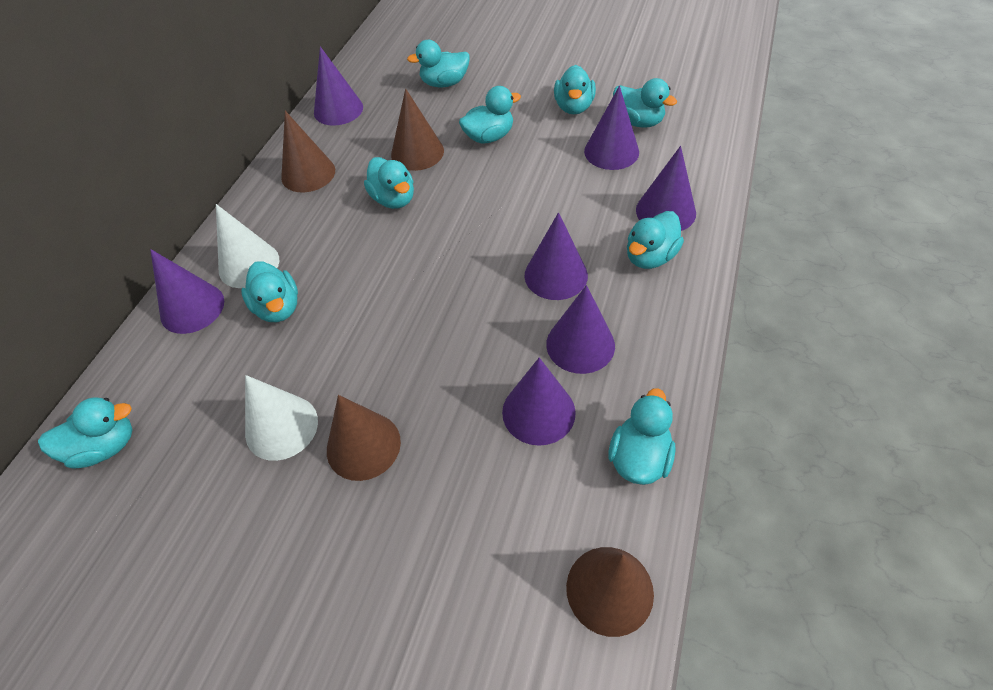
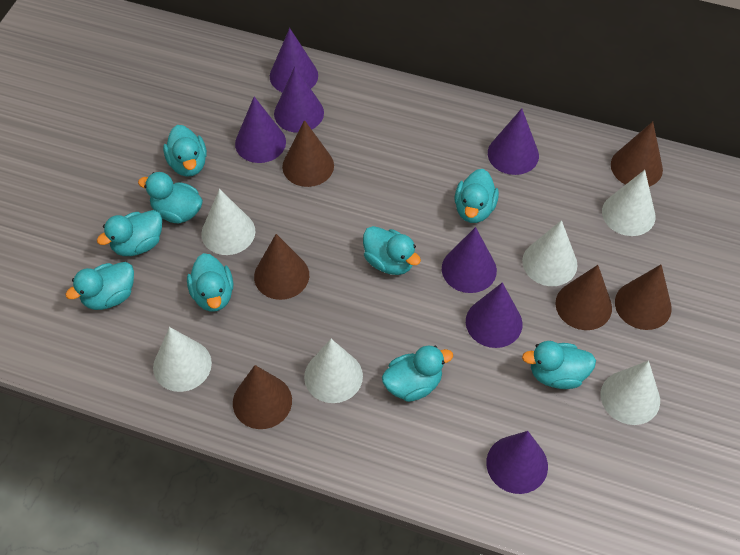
brown cone: 4 -> 6
white cone: 2 -> 6

